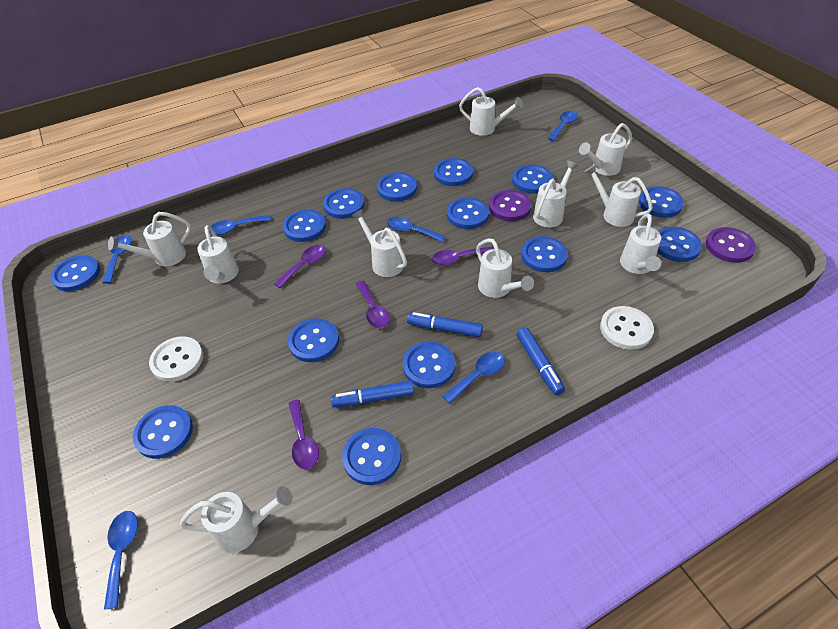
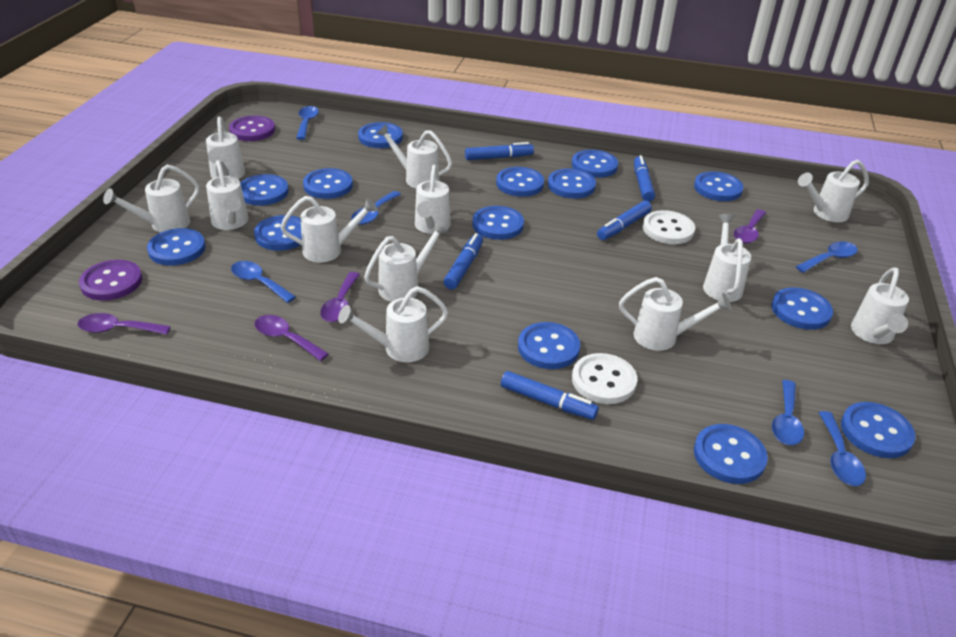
blue marker: 3 -> 5
white watering can: 10 -> 12

